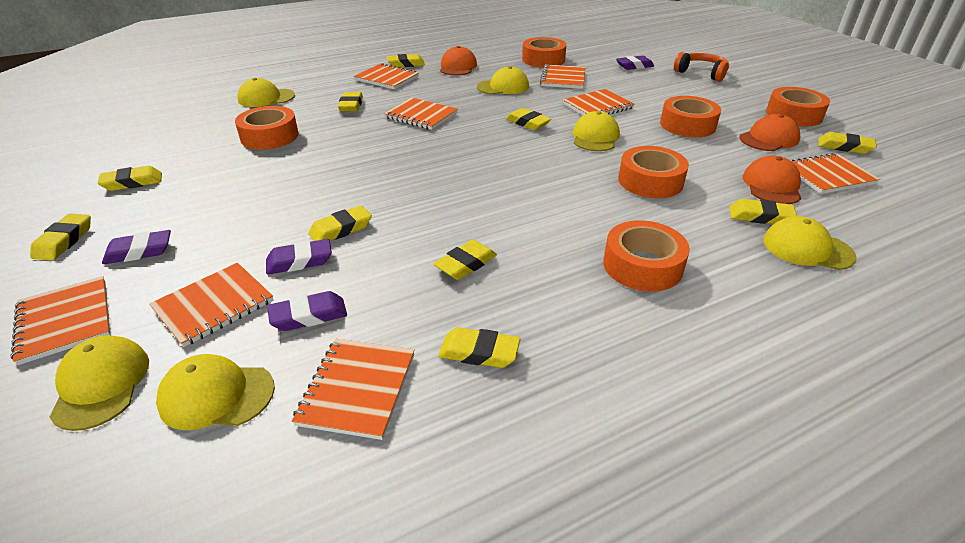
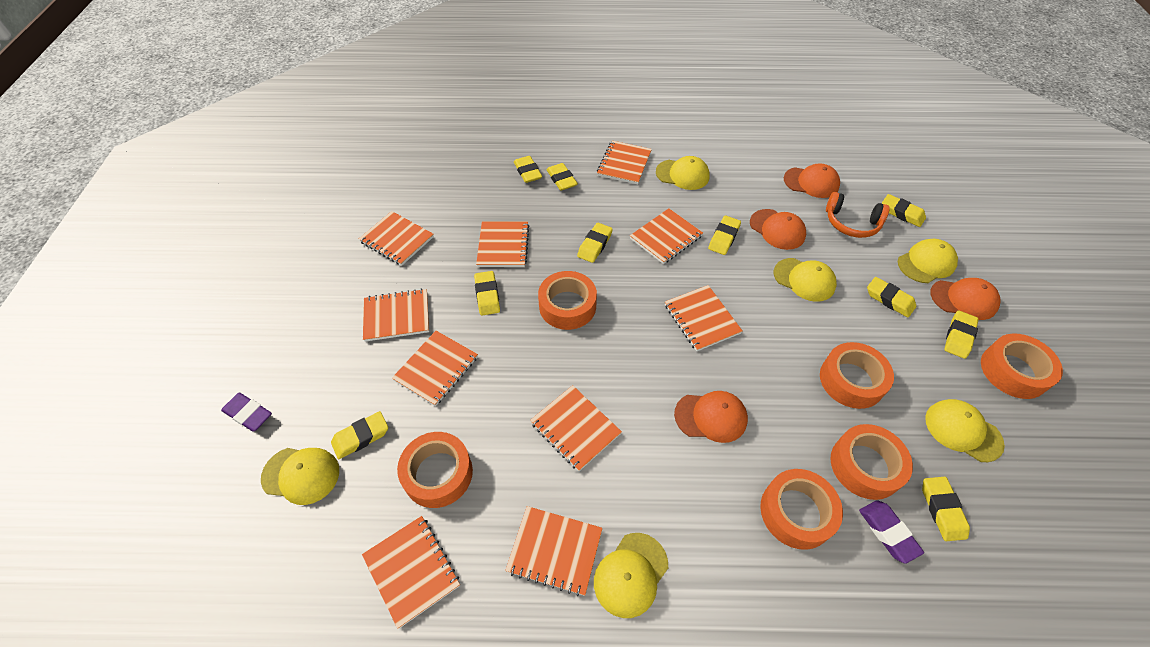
orange cap: 3 -> 4
orange notebook: 8 -> 10
purple eraser: 4 -> 2

